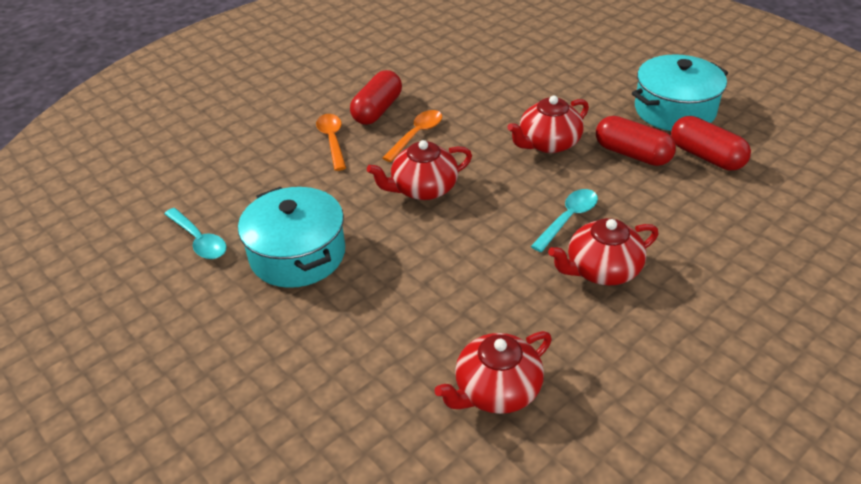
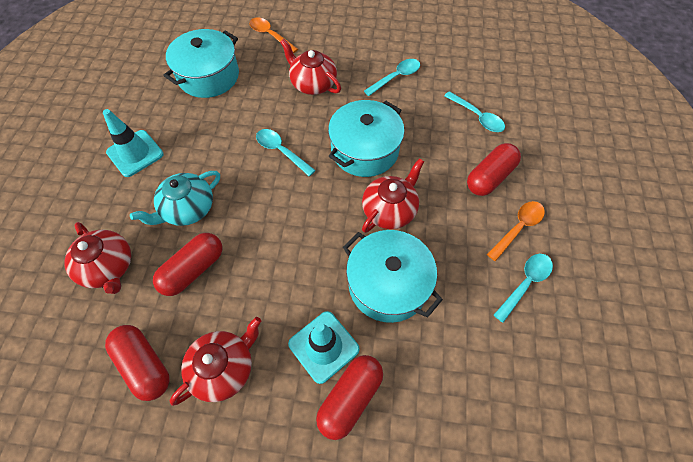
red capsule: 3 -> 4
turquoise pot: 2 -> 3
turquoise spoon: 2 -> 4
turquoise teapot: 0 -> 1
turquoise traffic cone: 0 -> 2

